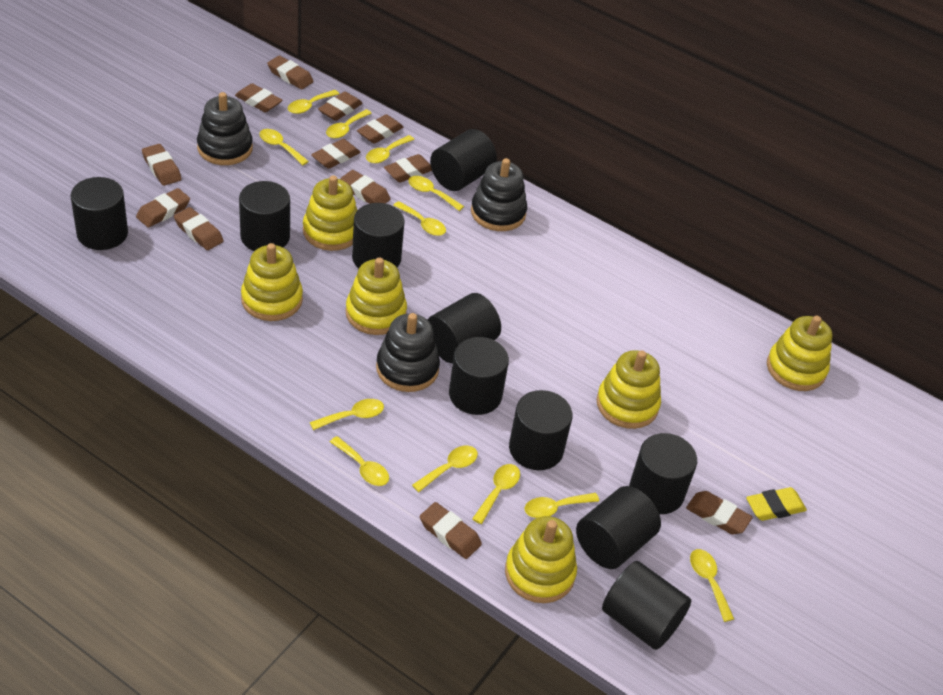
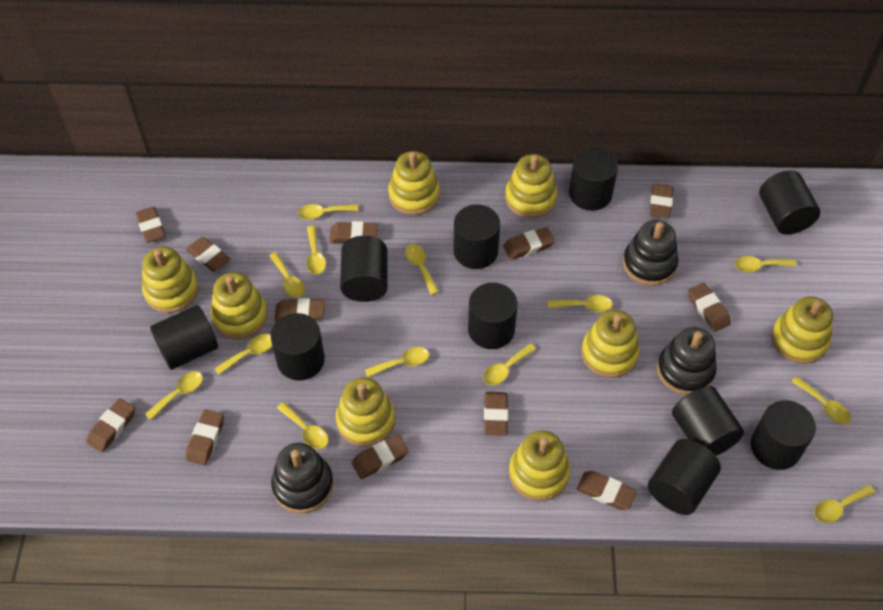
yellow eraser: 1 -> 0
yellow spoon: 12 -> 13
yellow stacking toy: 6 -> 8

